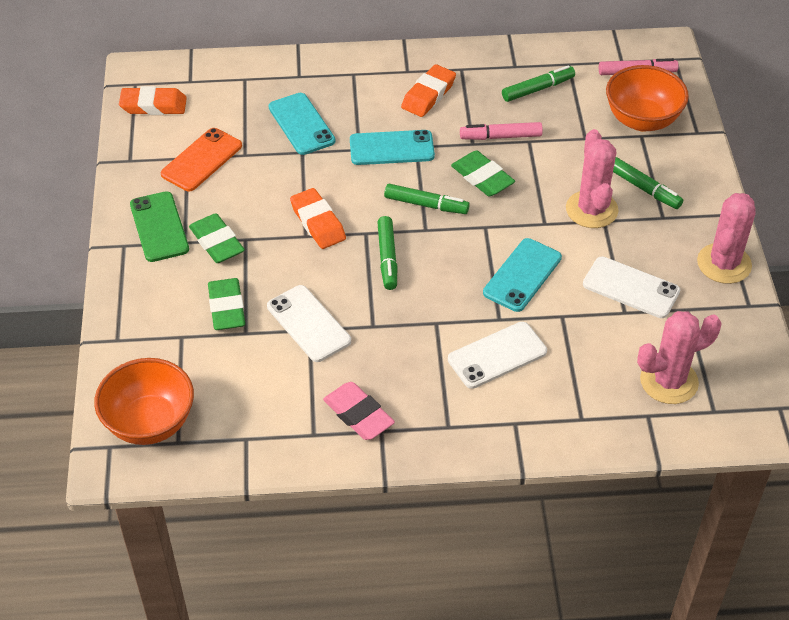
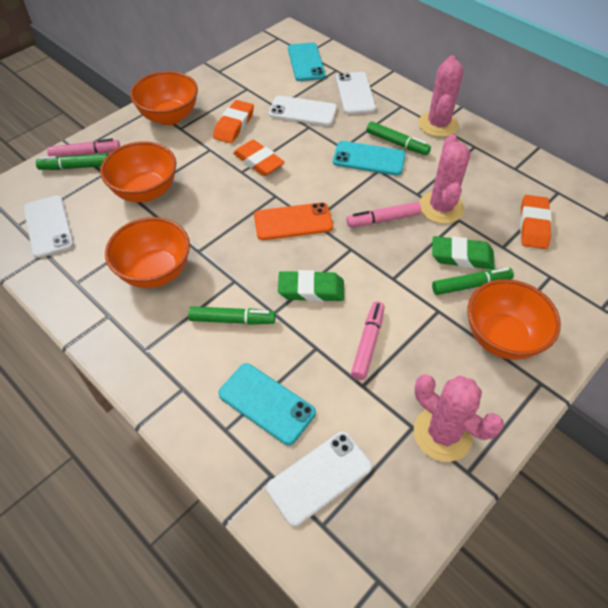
green eraser: 3 -> 2
green phone: 1 -> 0
orange bowl: 2 -> 4
pink eraser: 1 -> 0
pink marker: 2 -> 3
white phone: 3 -> 4

